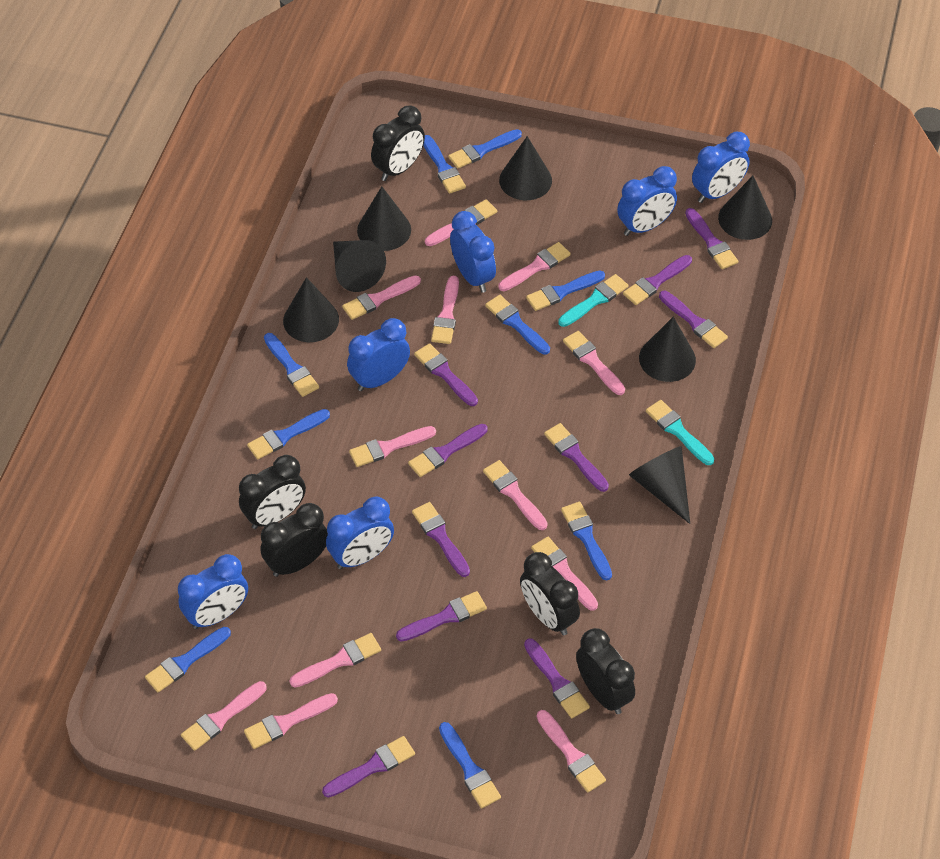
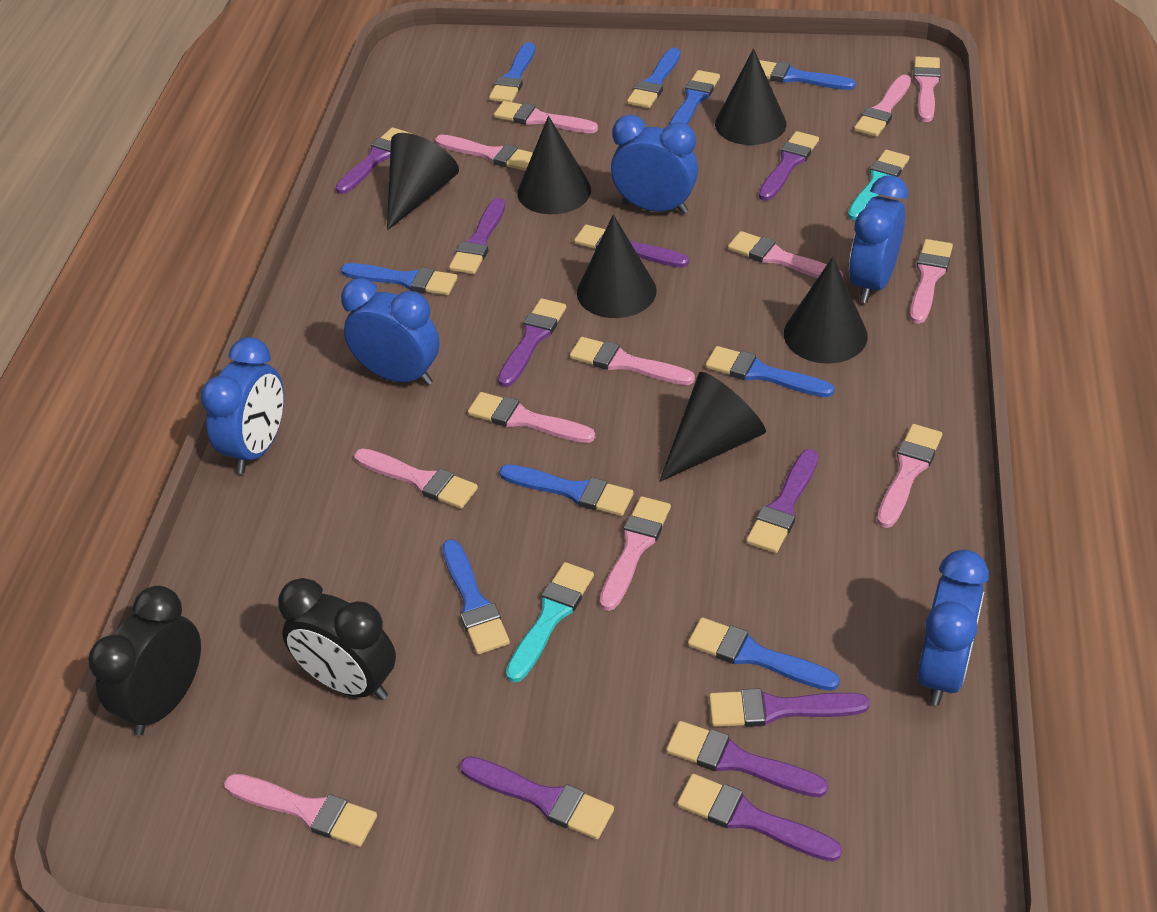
black clock: 5 -> 2
black cone: 7 -> 6
blue clock: 6 -> 5

